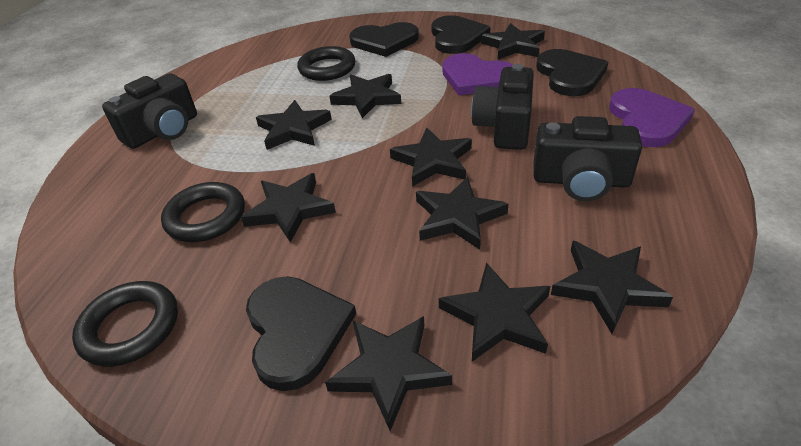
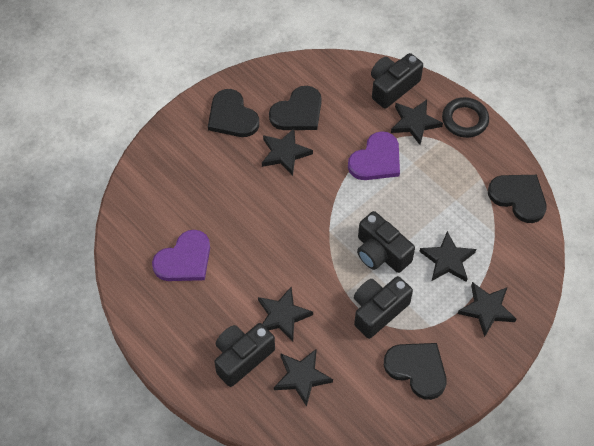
black camera: 3 -> 4
black ring: 3 -> 1
black star: 9 -> 6

